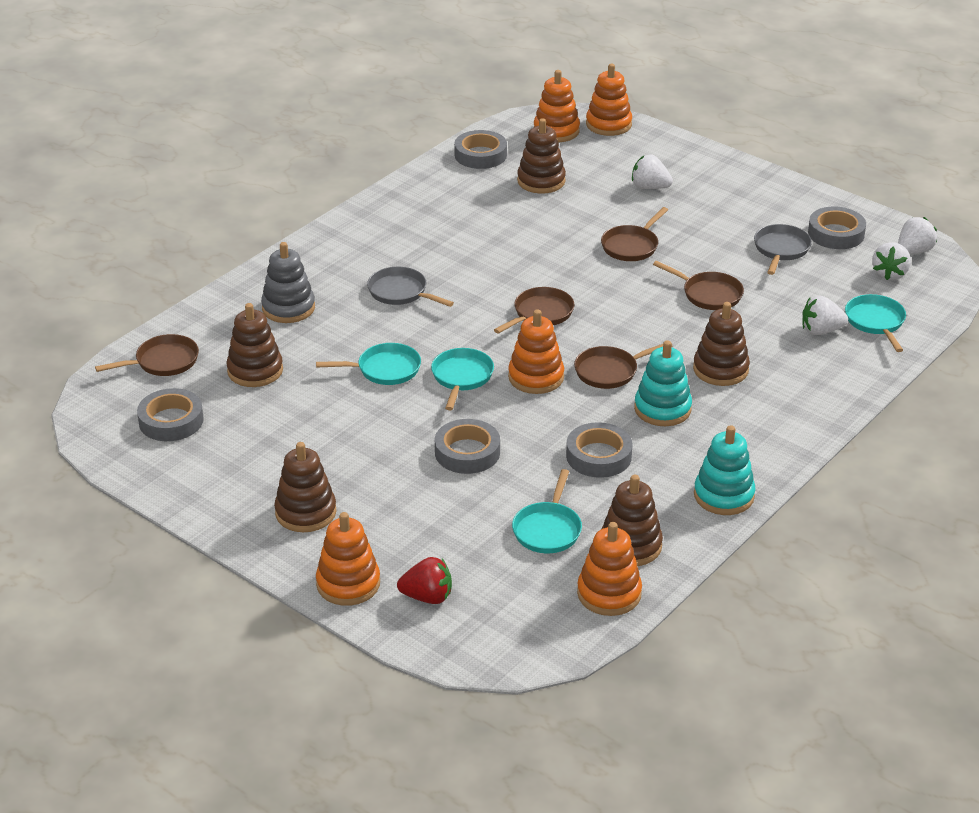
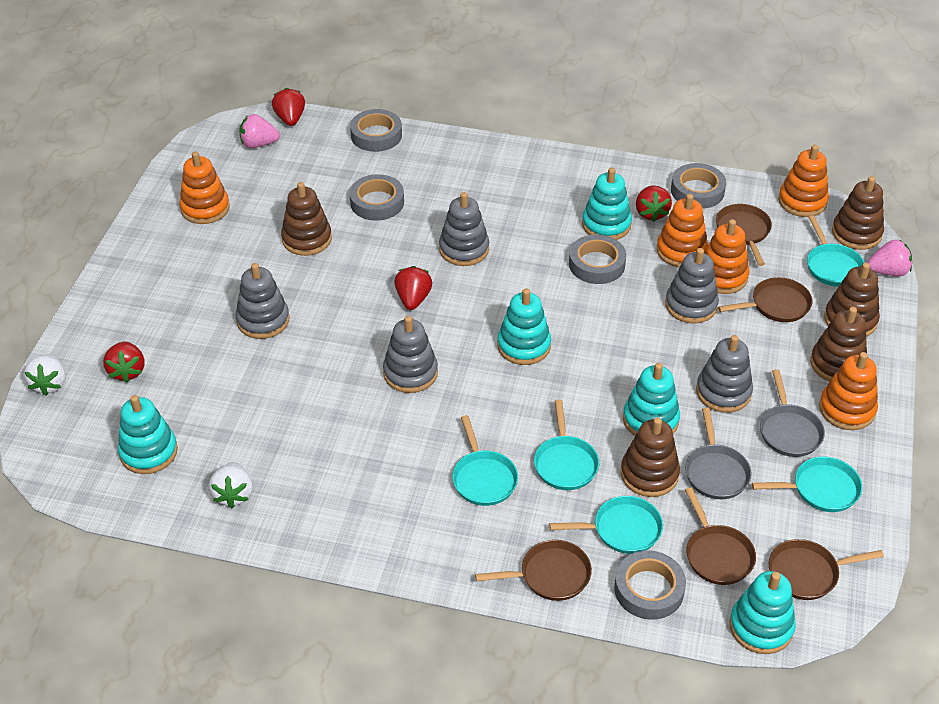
grey stacking toy: 1 -> 5
pink strawberry: 0 -> 2
red strawberry: 1 -> 4
turquoise pan: 4 -> 5
turquoise stacking toy: 2 -> 5
white strawberry: 4 -> 2

